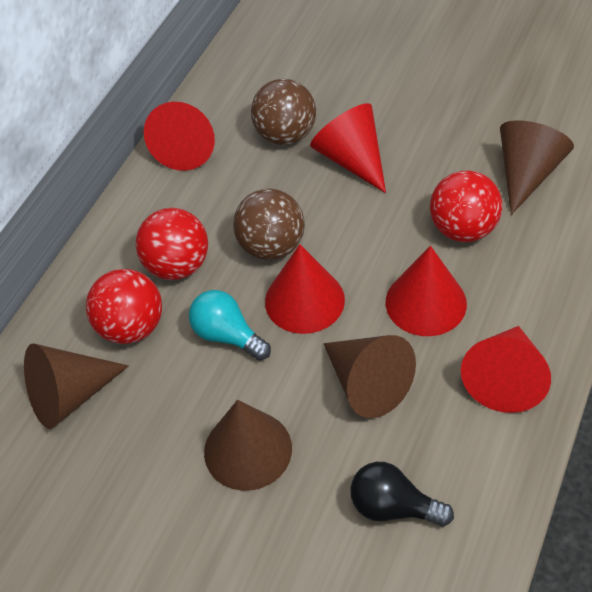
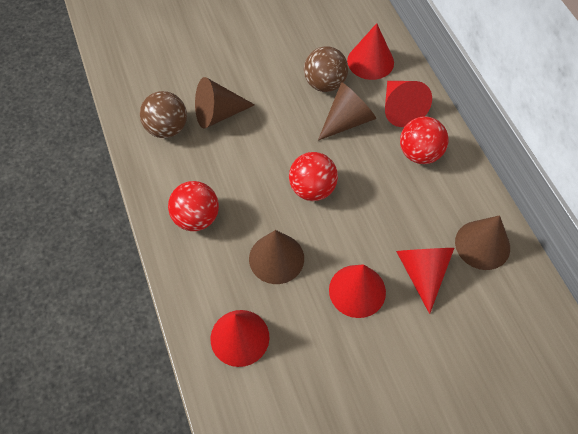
black light bulb: 1 -> 0
turquoise light bulb: 1 -> 0

